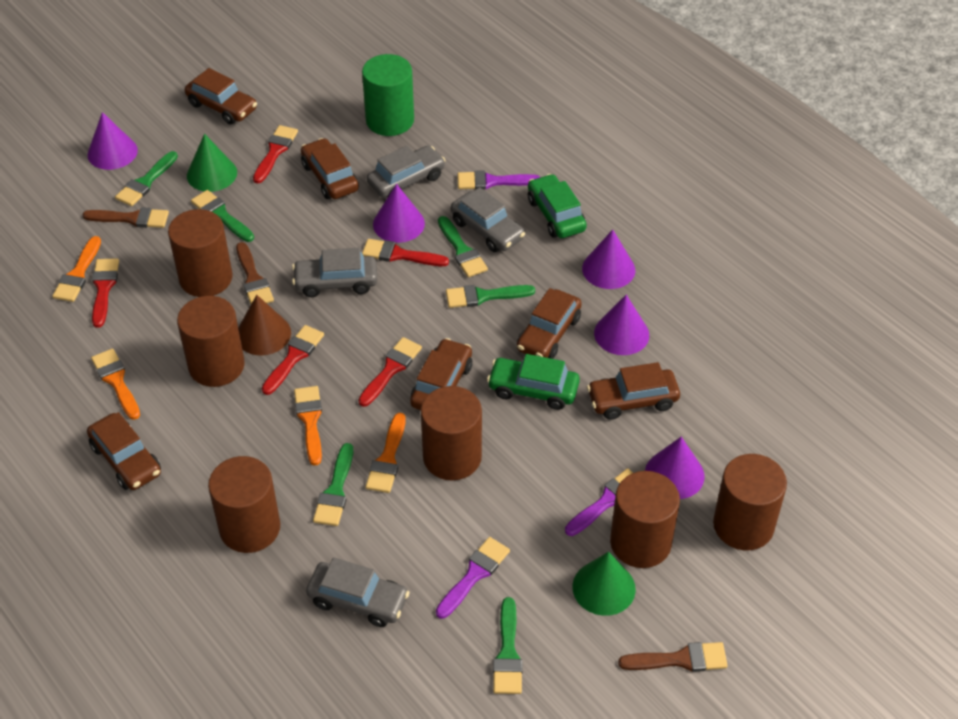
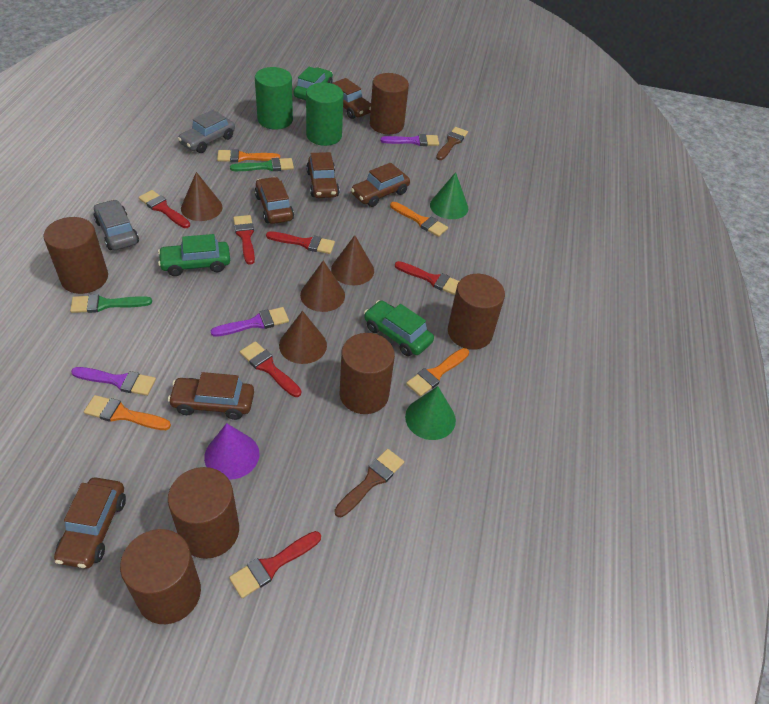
brown brush: 3 -> 2
brown cone: 1 -> 4
green brush: 6 -> 2
green car: 2 -> 3
green cylinder: 1 -> 2
grey car: 4 -> 2
purple cone: 5 -> 1
red brush: 5 -> 6

